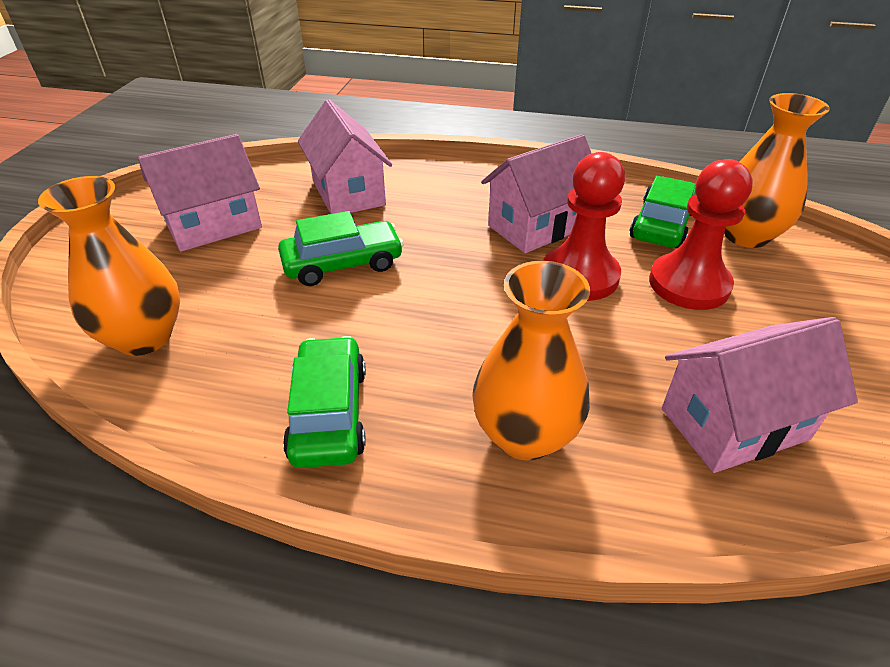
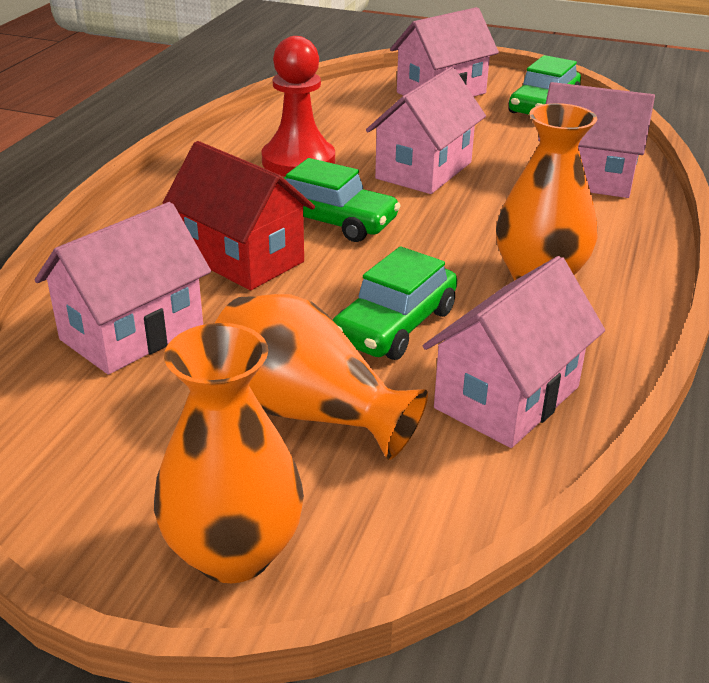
pink house: 4 -> 5
red house: 0 -> 1
red pawn: 2 -> 1

